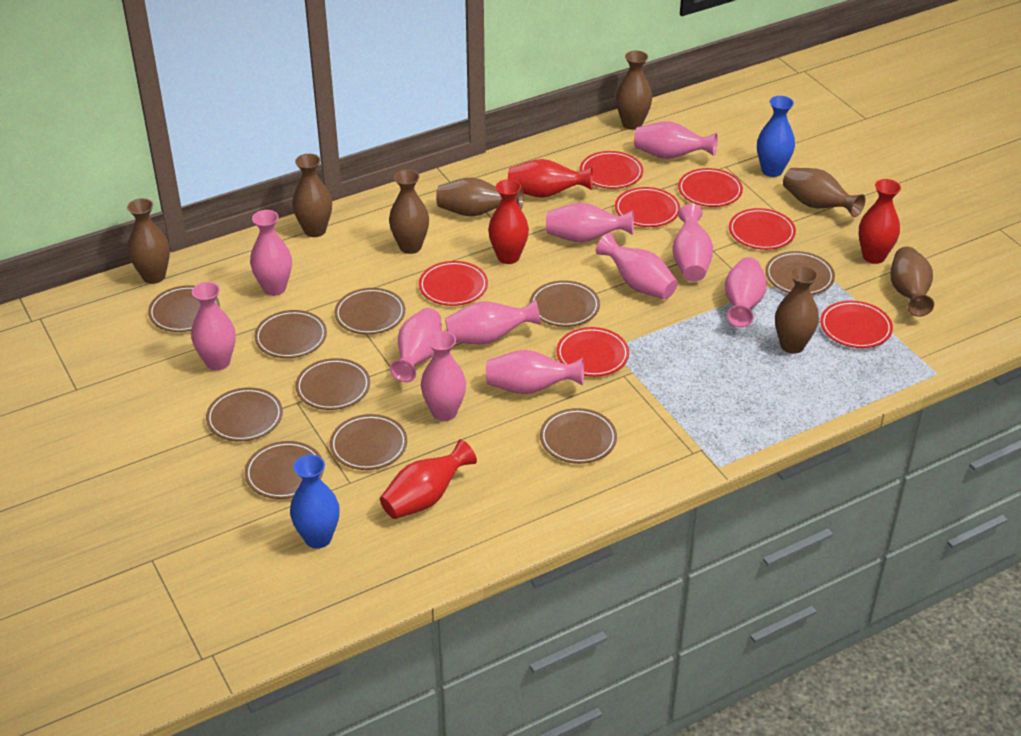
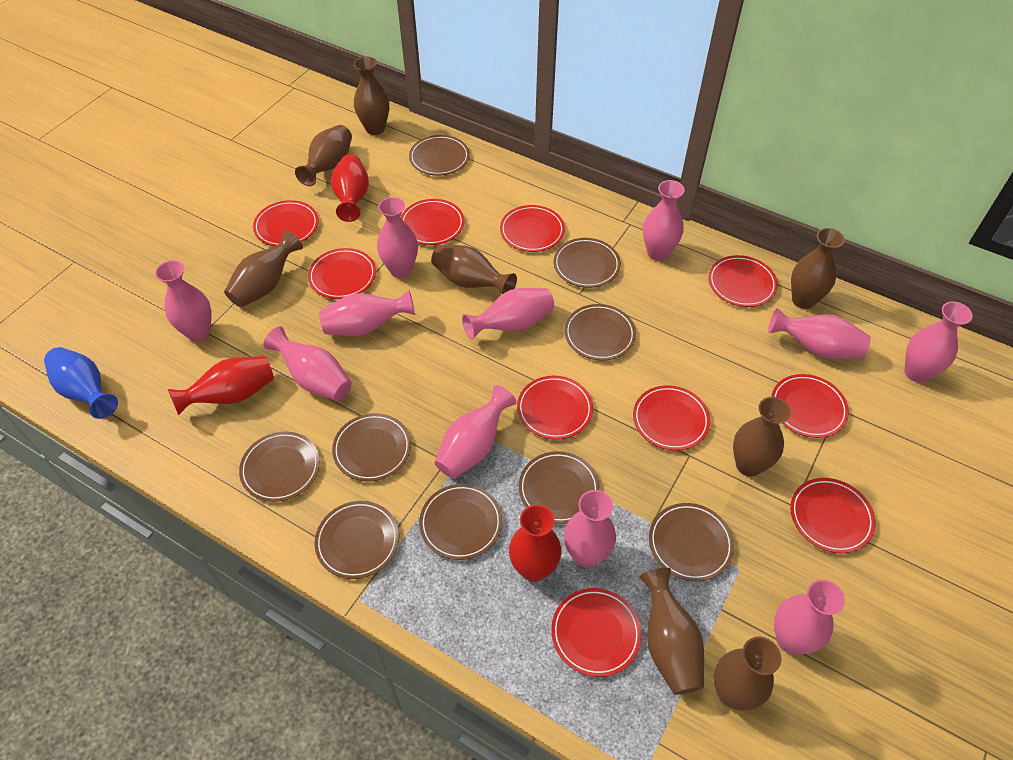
blue vase: 2 -> 1
brown plate: 10 -> 9
red plate: 7 -> 10
red vase: 4 -> 3

